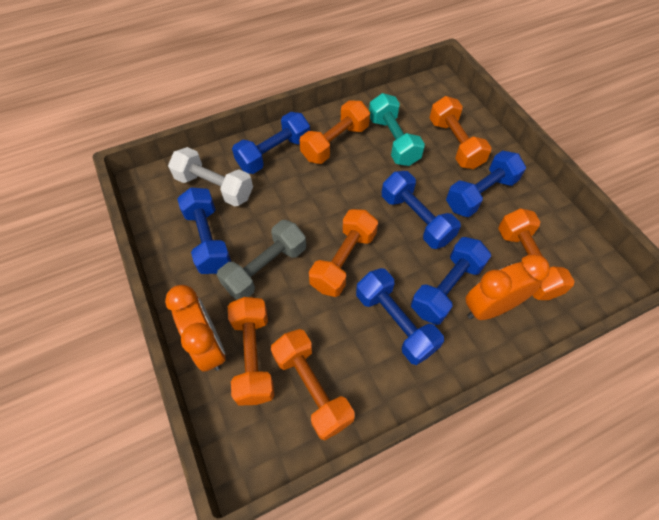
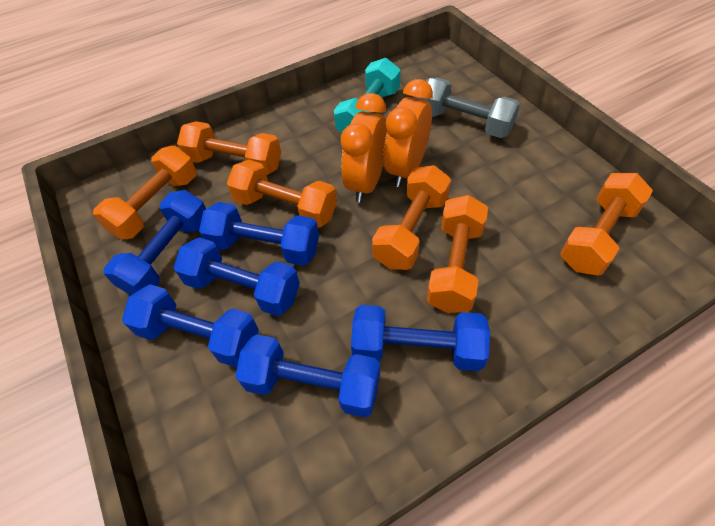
white dumbbell: 1 -> 0

